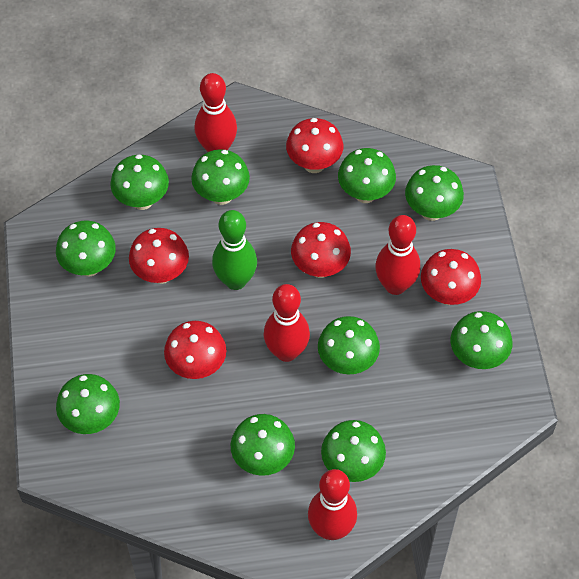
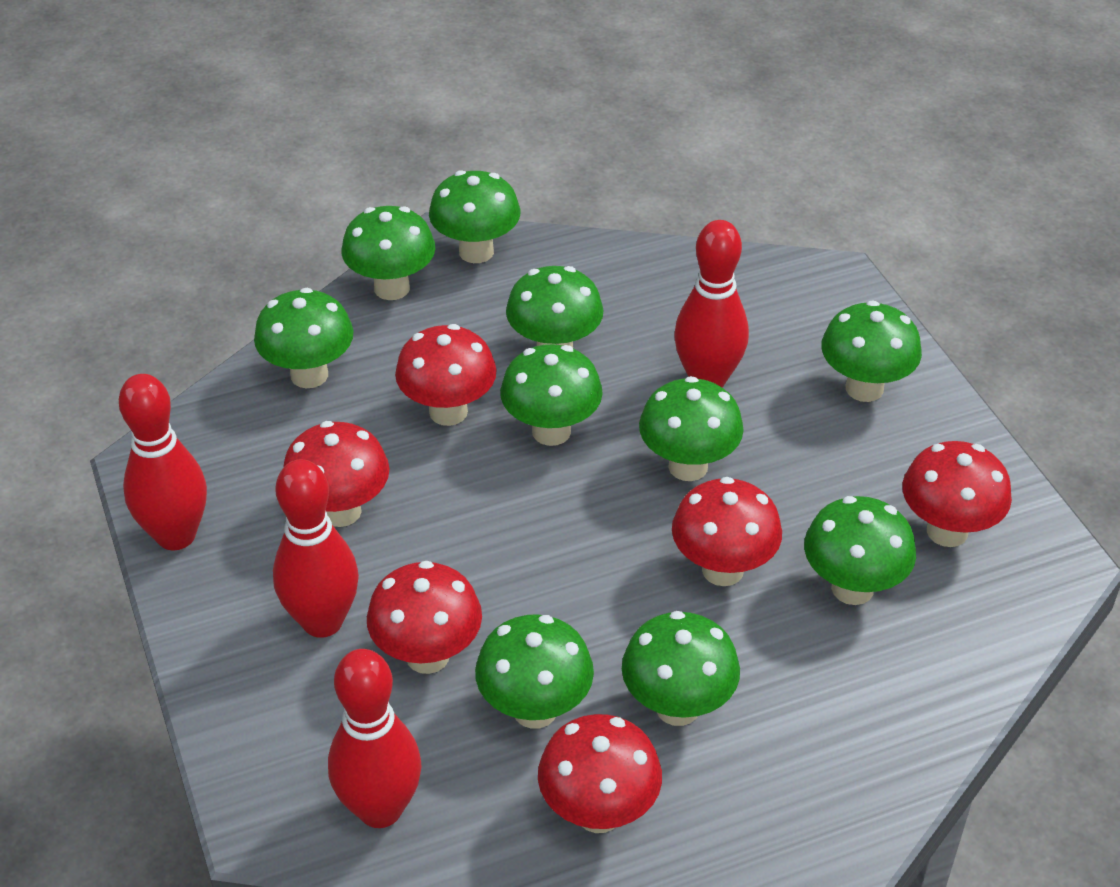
green bowling pin: 1 -> 0
red mushroom: 5 -> 6

